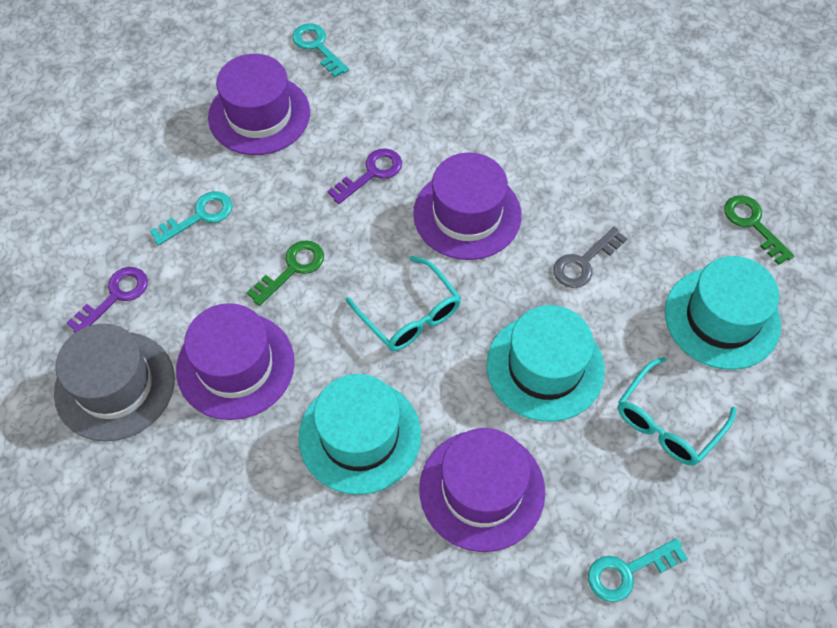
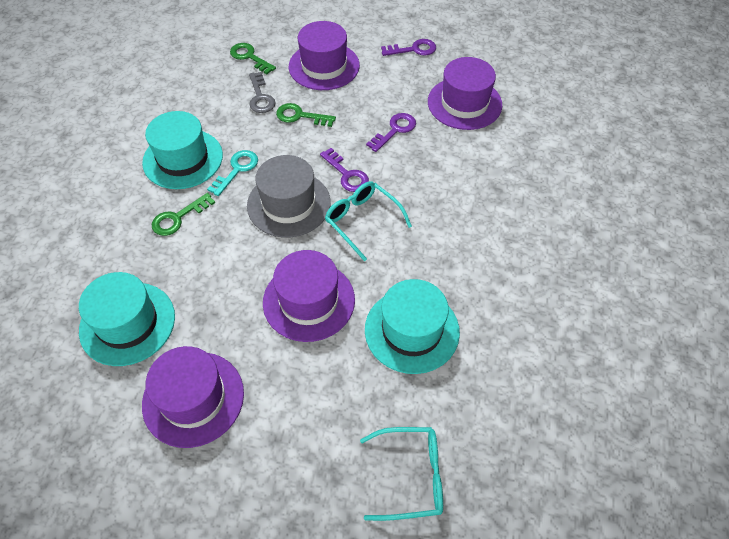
green key: 2 -> 3
purple key: 2 -> 3
turquoise key: 3 -> 1

